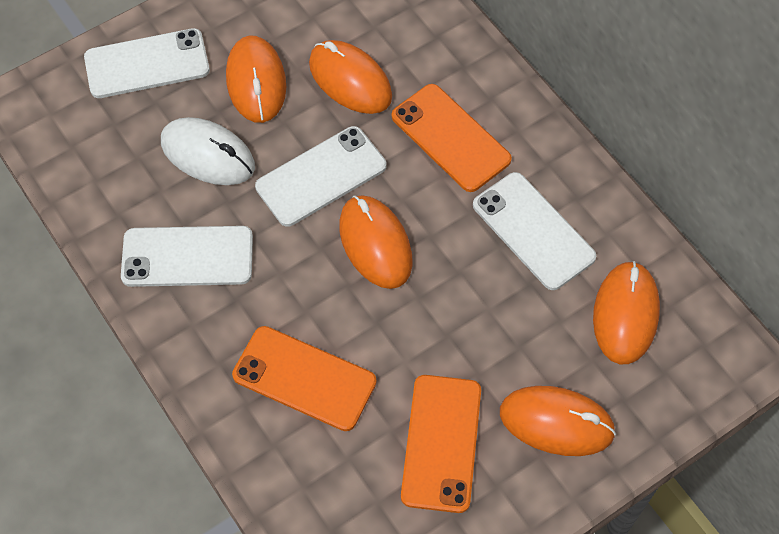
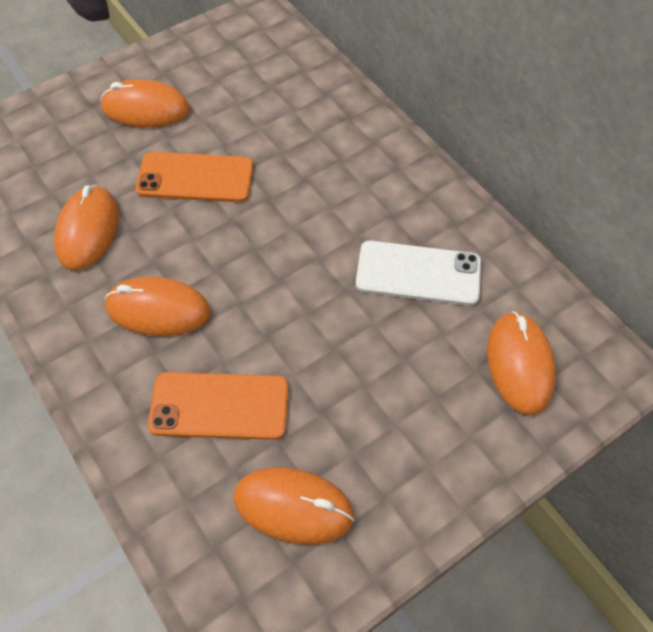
orange phone: 3 -> 2
white mouse: 1 -> 0
white phone: 4 -> 1

